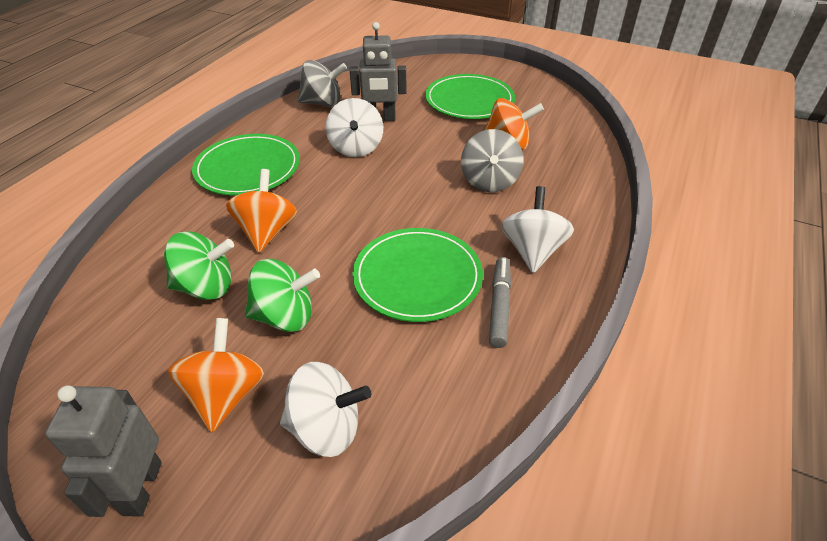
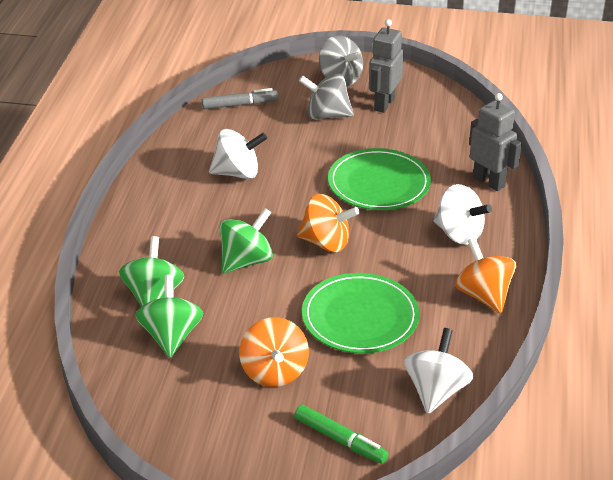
green marker: 0 -> 1
green plate: 3 -> 2
green spinning top: 2 -> 3

